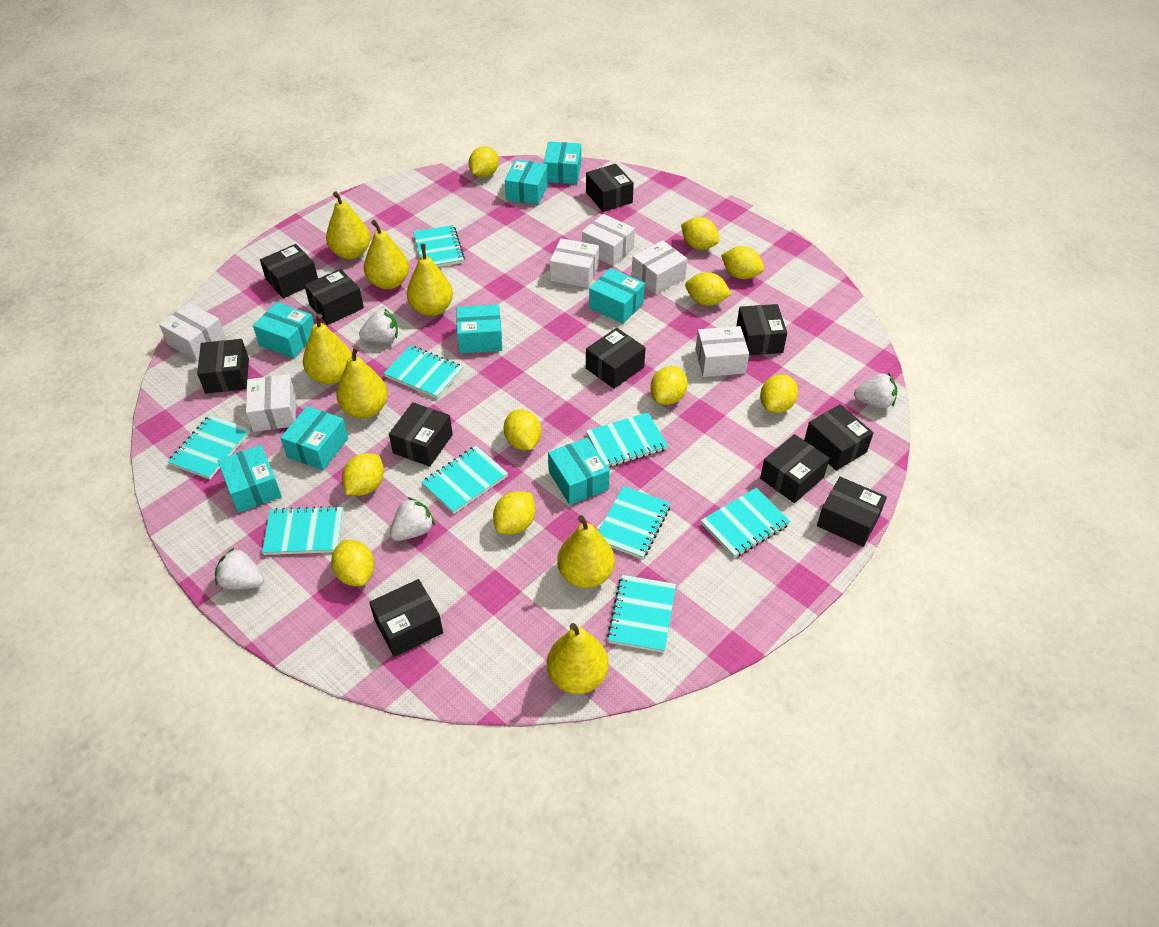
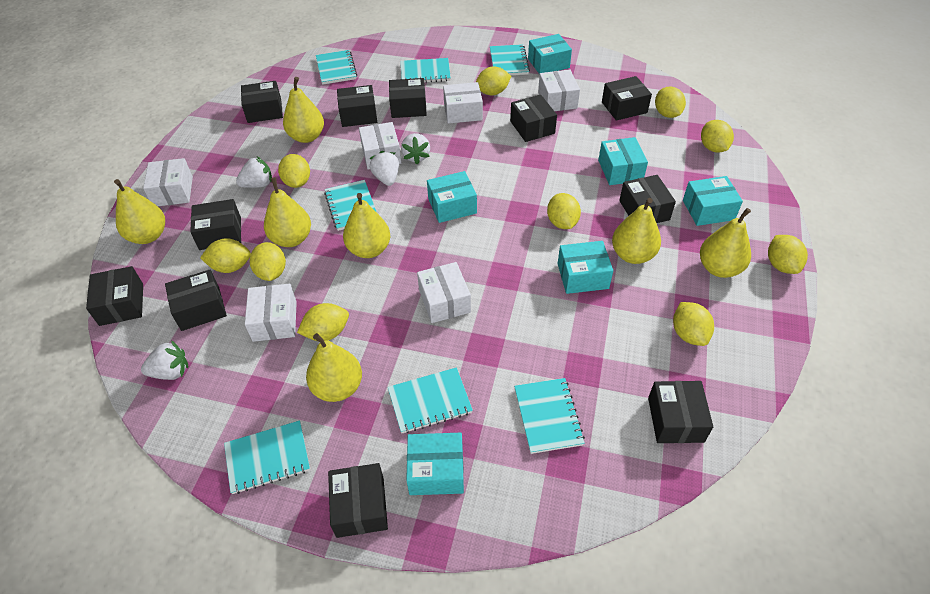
turquoise box: 8 -> 6
turquoise notebook: 9 -> 7

